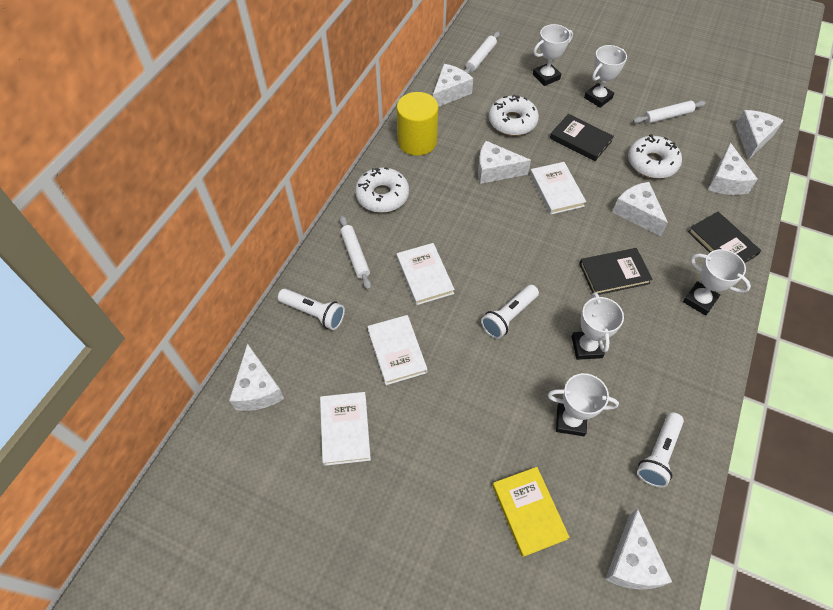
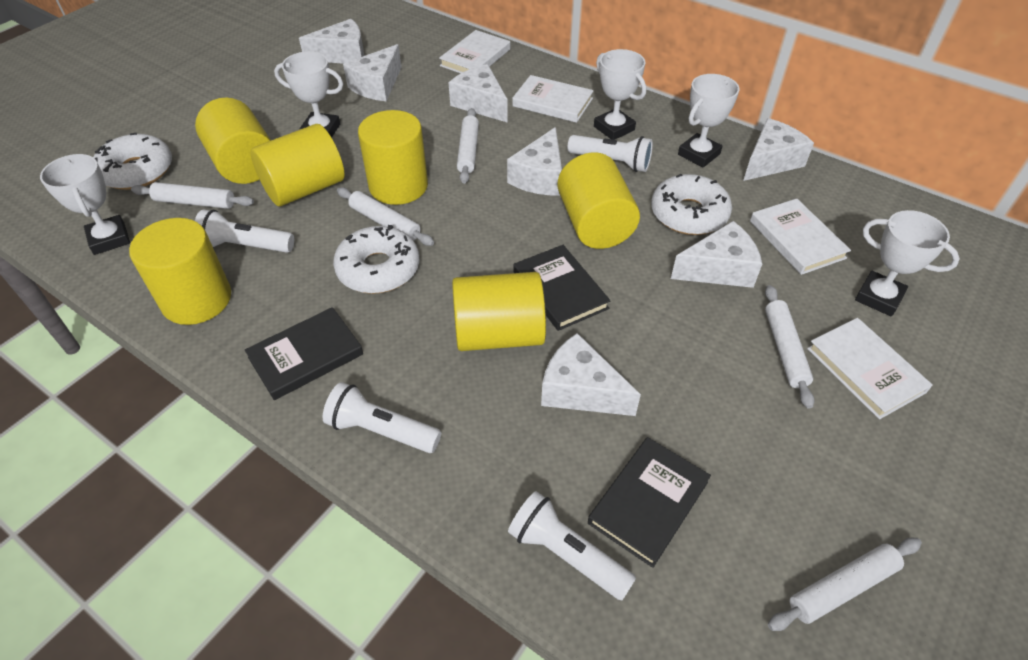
white flashlight: 3 -> 4
white rolling pin: 3 -> 5
yellow book: 1 -> 0
yellow cylinder: 1 -> 6

